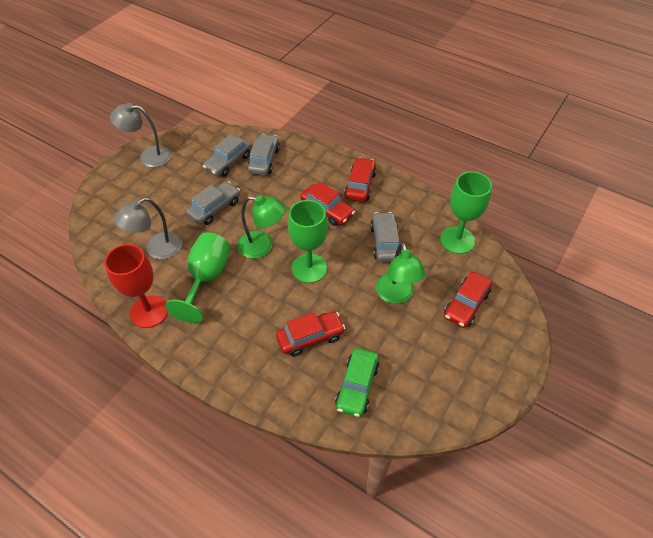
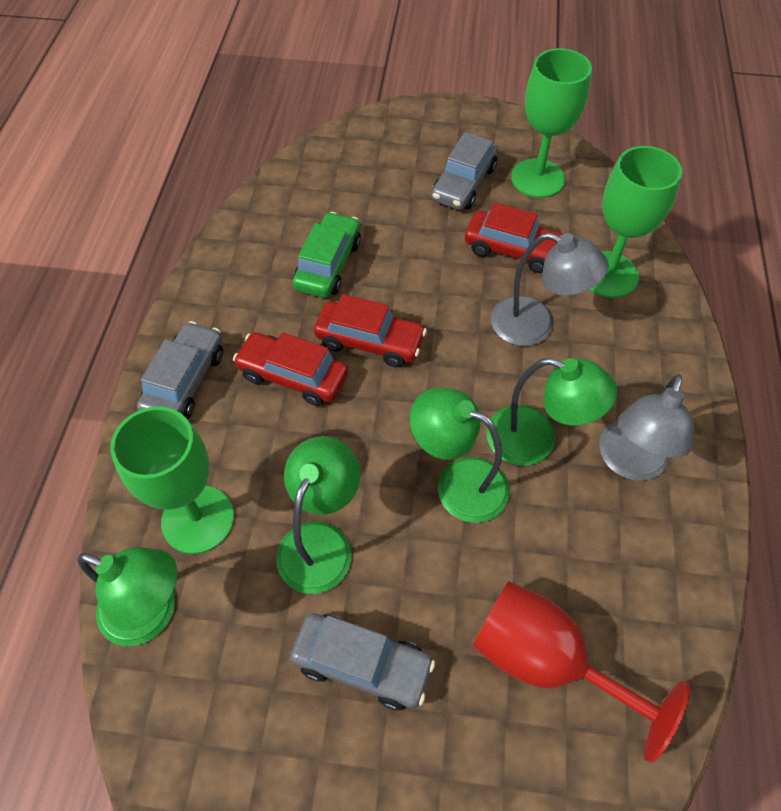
green lamp: 2 -> 4
grey car: 4 -> 3
red car: 4 -> 3

